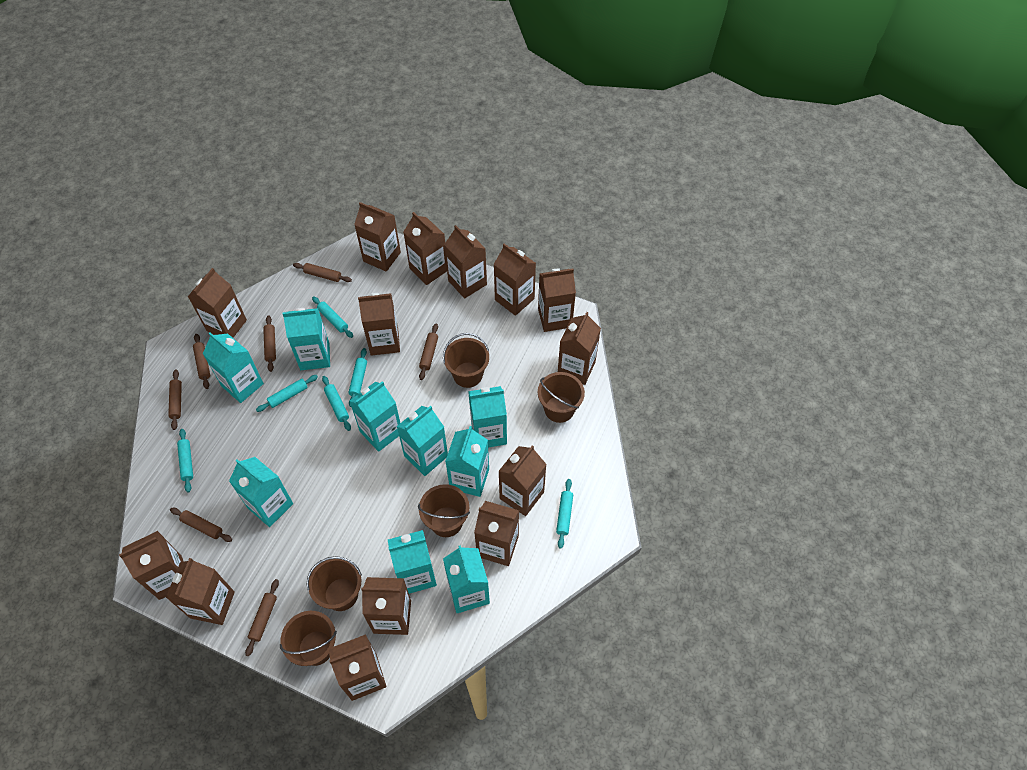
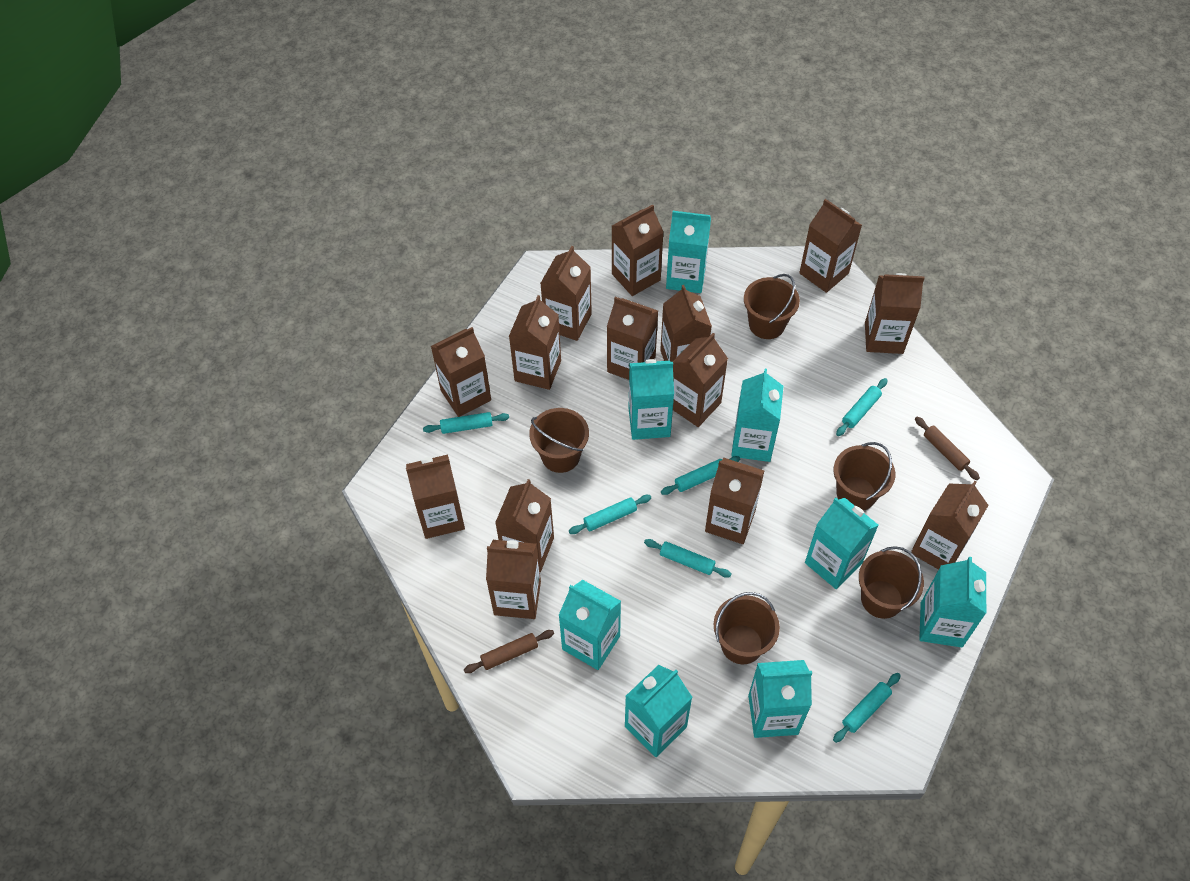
brown rolling pin: 7 -> 2
turquoise carton: 9 -> 8

